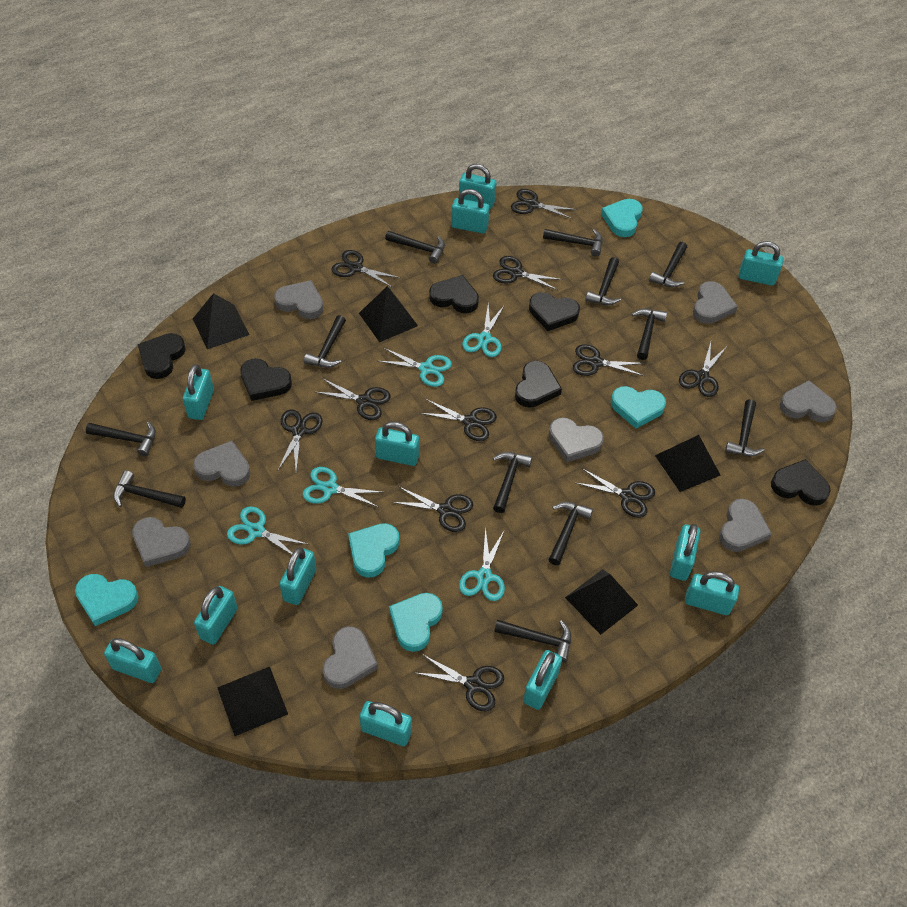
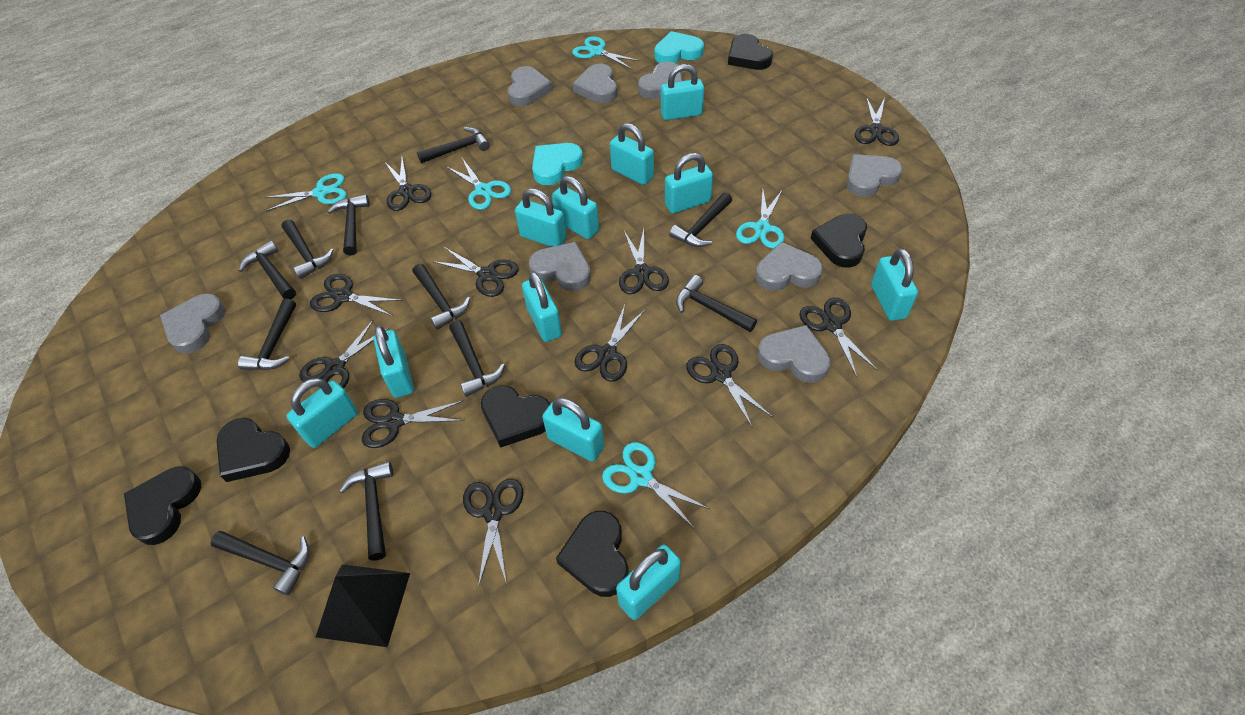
black hammer: 12 -> 11
black pyramid: 5 -> 1
turquoise heart: 5 -> 2
turquoise padlock: 12 -> 11

